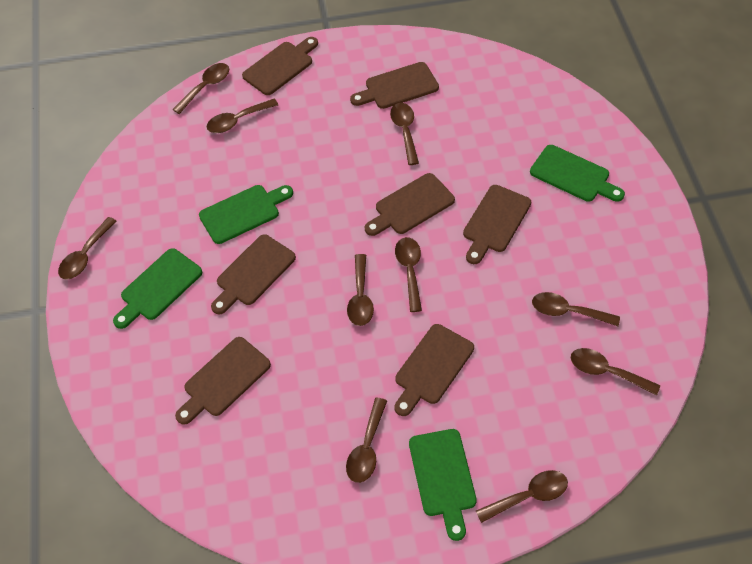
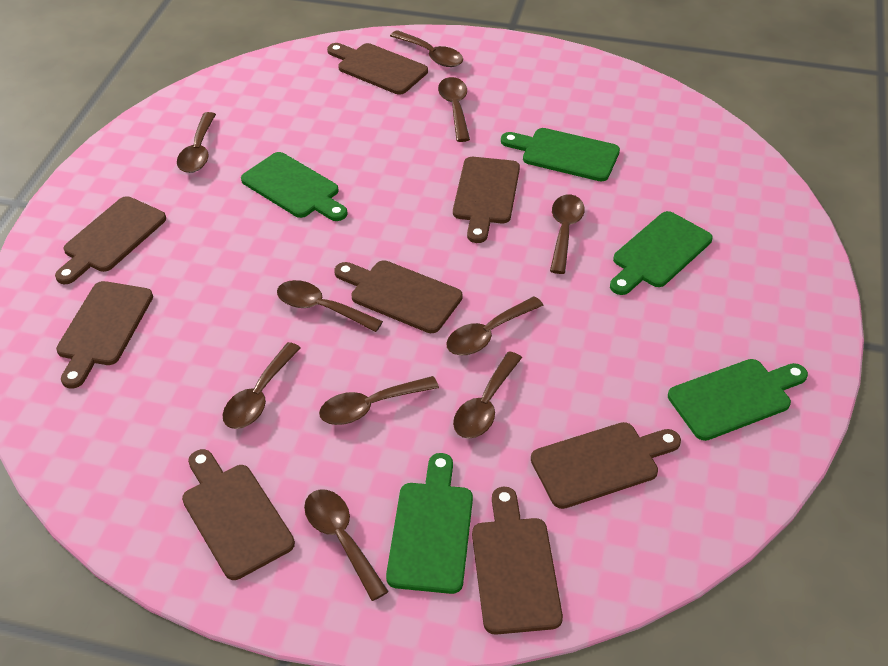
brown cutting board: 7 -> 8
green cutting board: 4 -> 5

